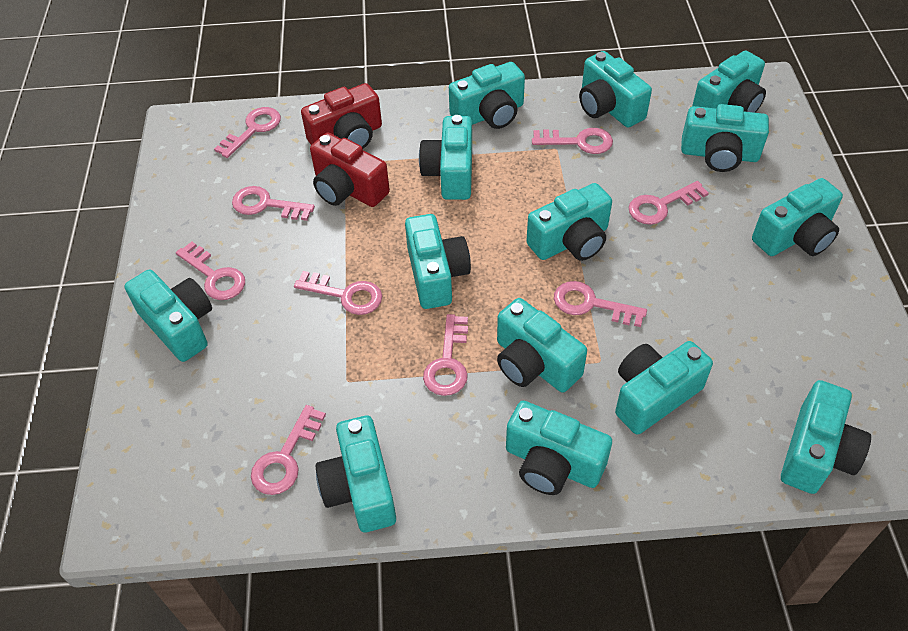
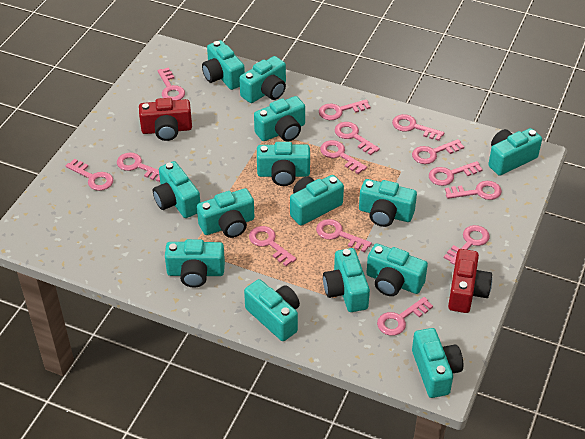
pink key: 9 -> 14

